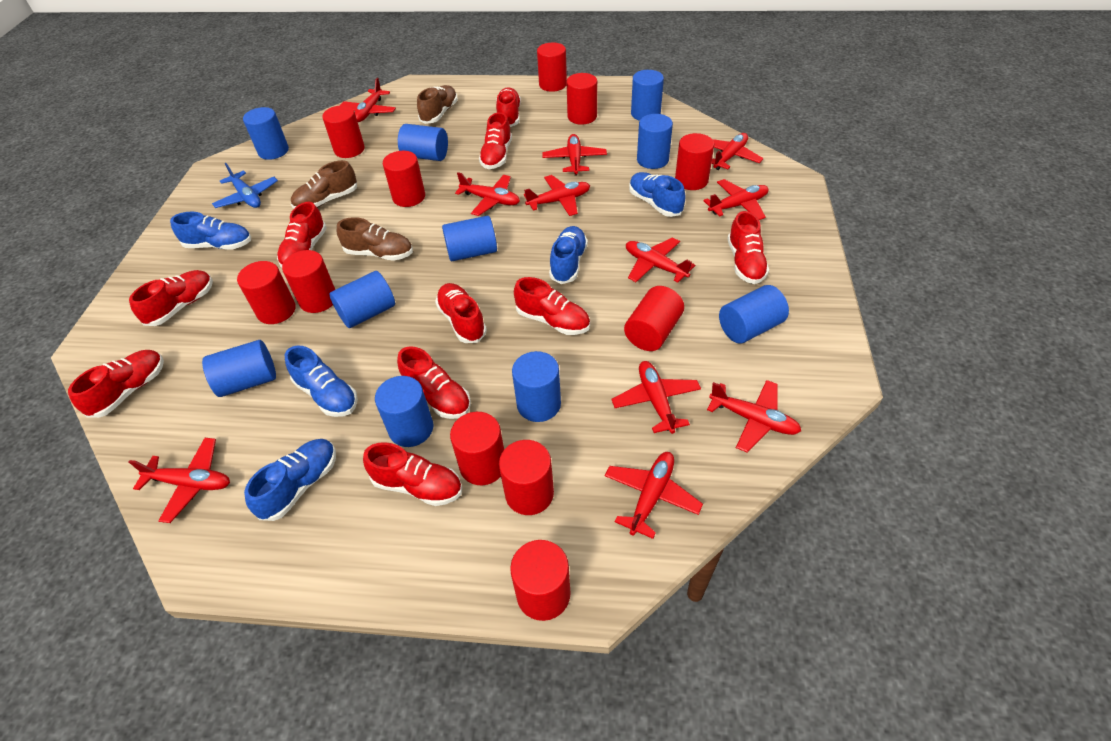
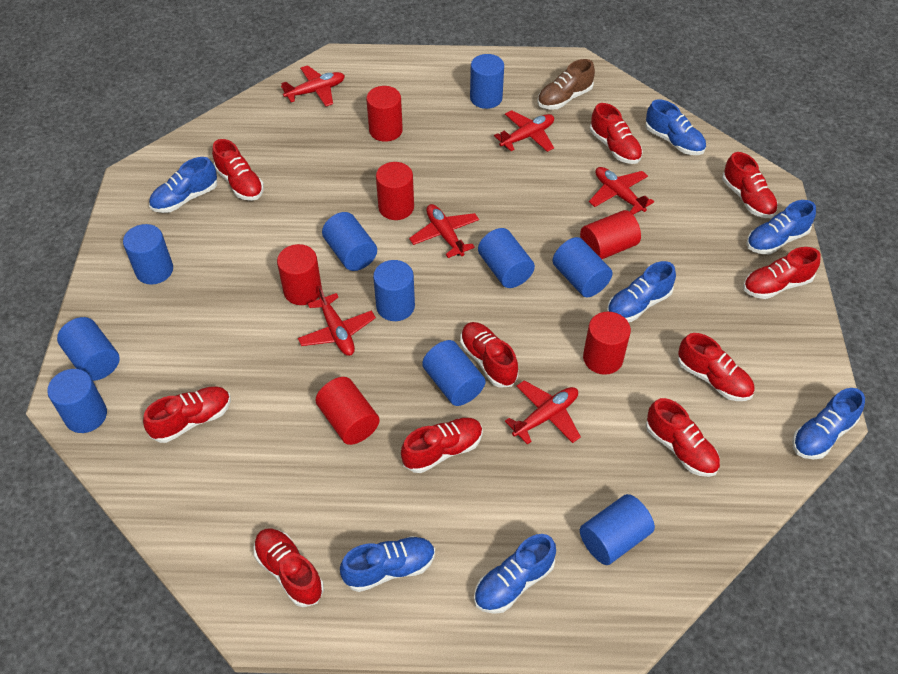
blue plane: 1 -> 0
blue shoe: 5 -> 7
brown shoe: 3 -> 1
red cylinder: 11 -> 6
red plane: 11 -> 6

